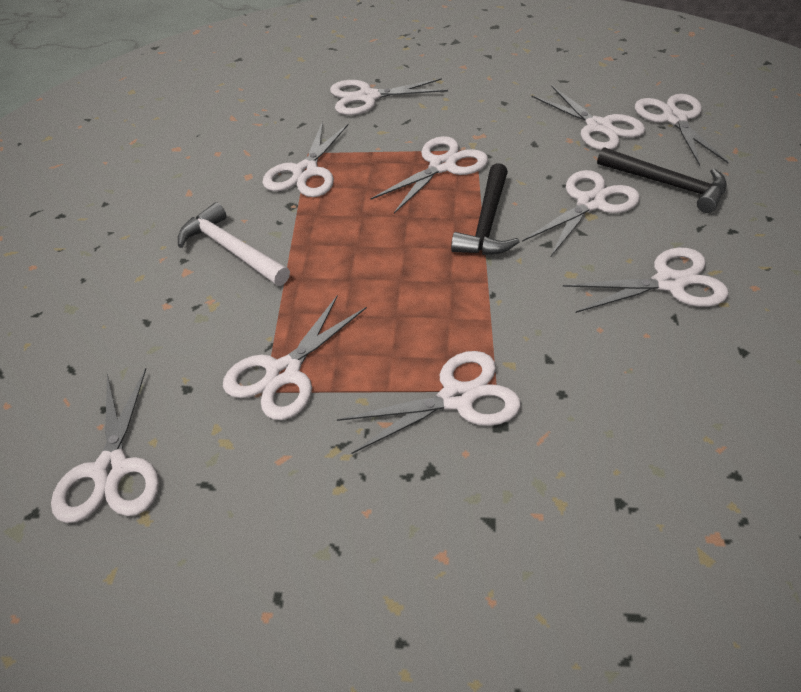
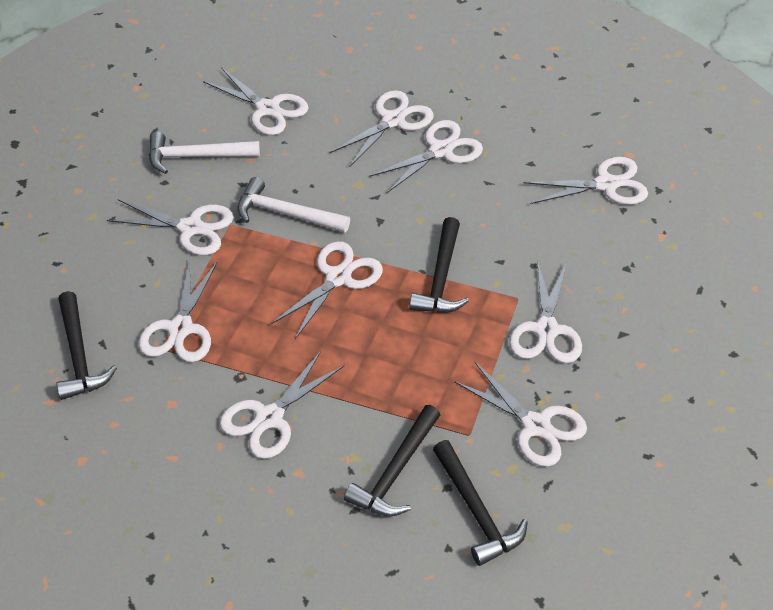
black hammer: 2 -> 4
white hammer: 1 -> 2

